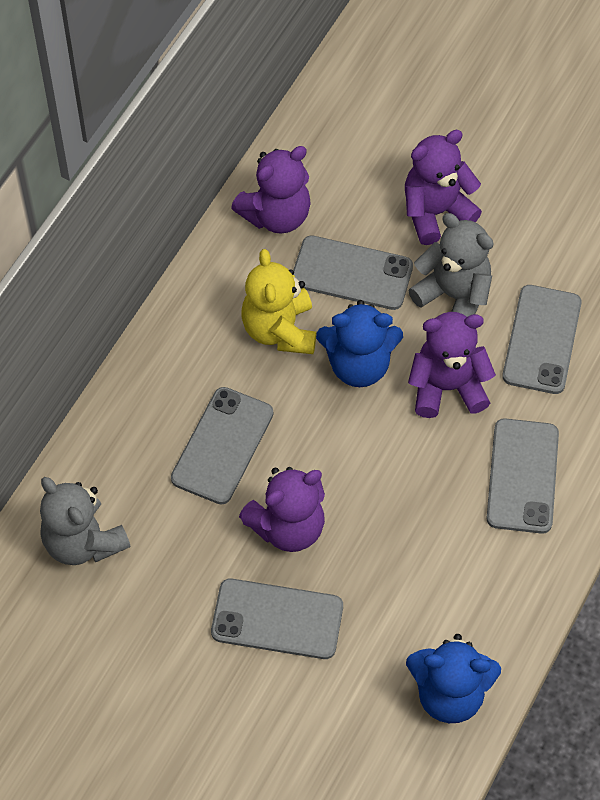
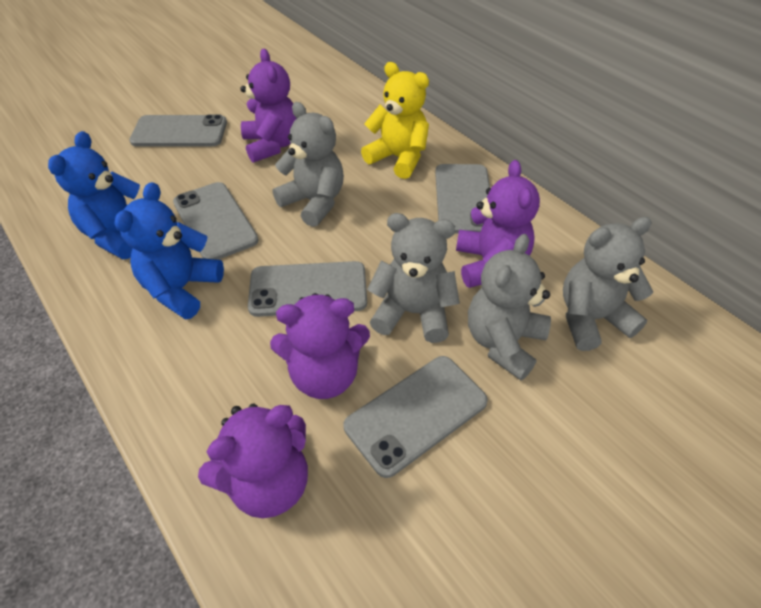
grey teddy bear: 2 -> 4

